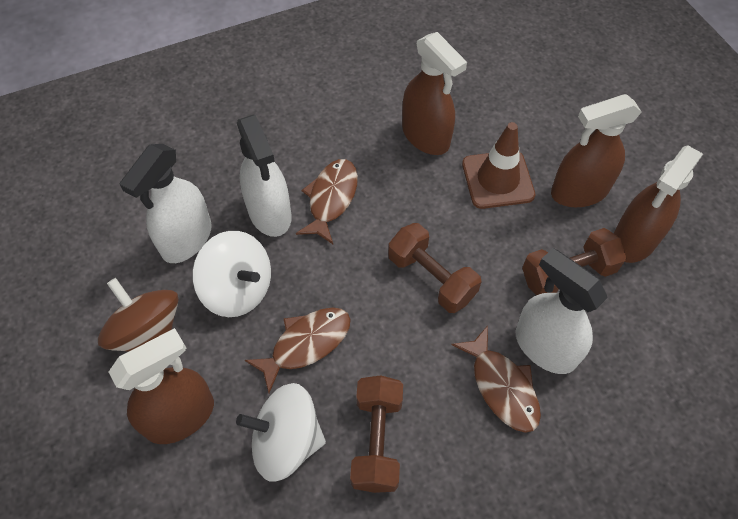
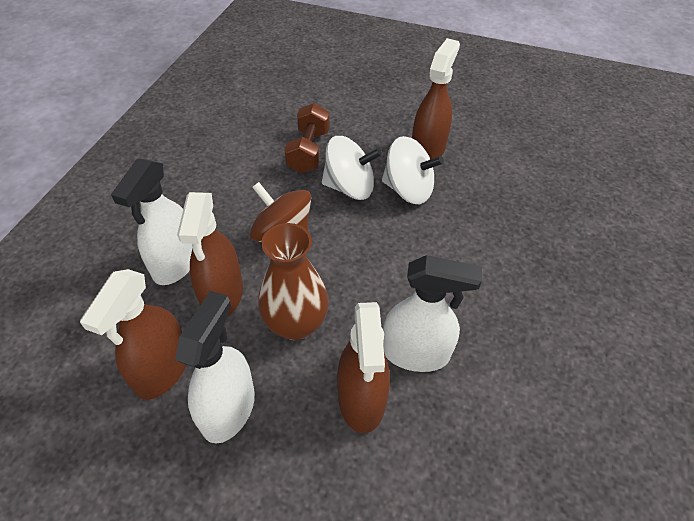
brown dumbbell: 3 -> 1
brown fish: 3 -> 0
brown traffic cone: 1 -> 0
brown vase: 0 -> 1

